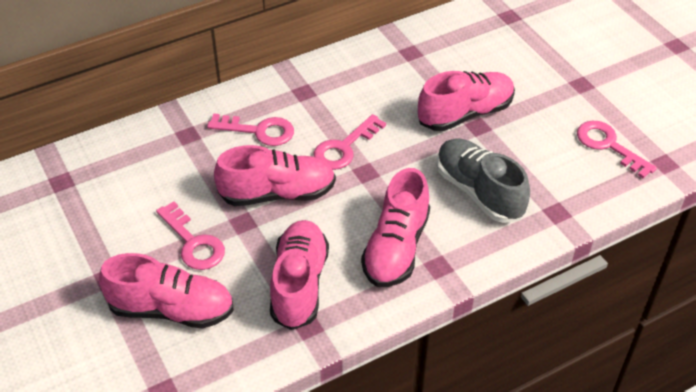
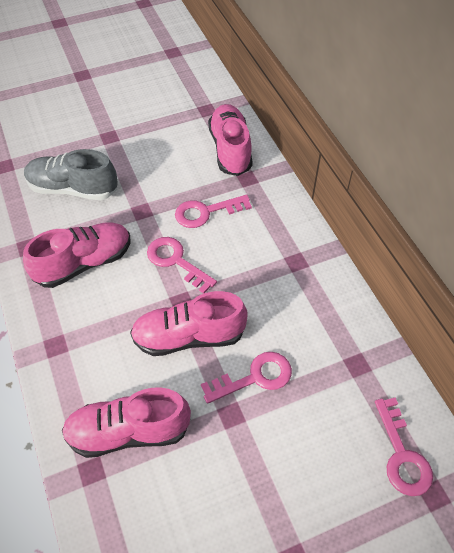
pink shoe: 5 -> 4

